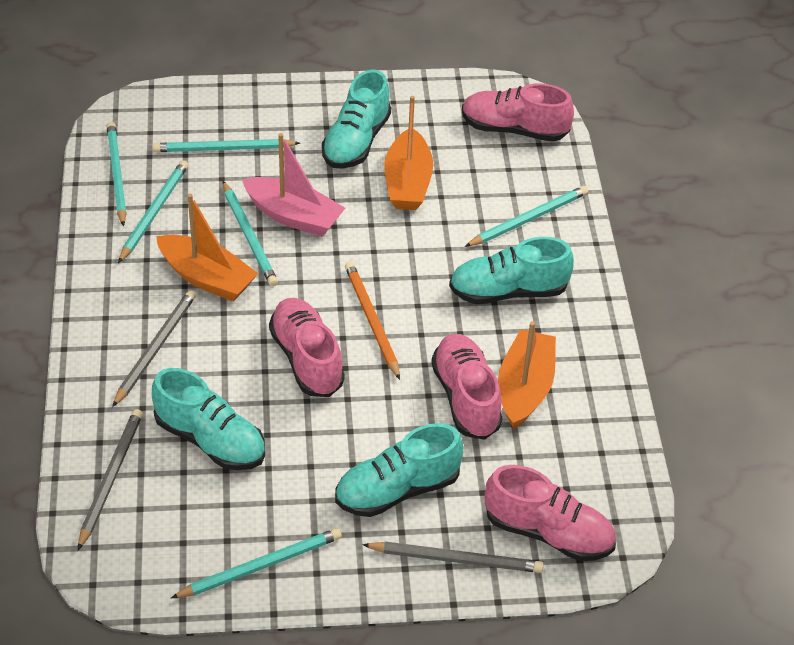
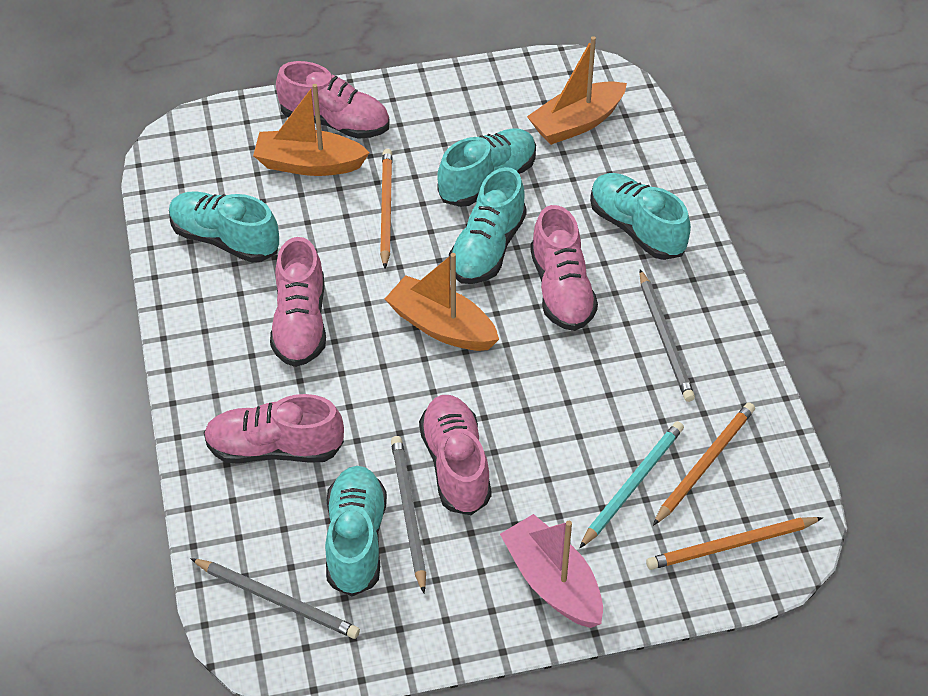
orange pencil: 1 -> 3
pink shoe: 4 -> 5
turquoise pencil: 6 -> 1
turquoise shoe: 4 -> 5

